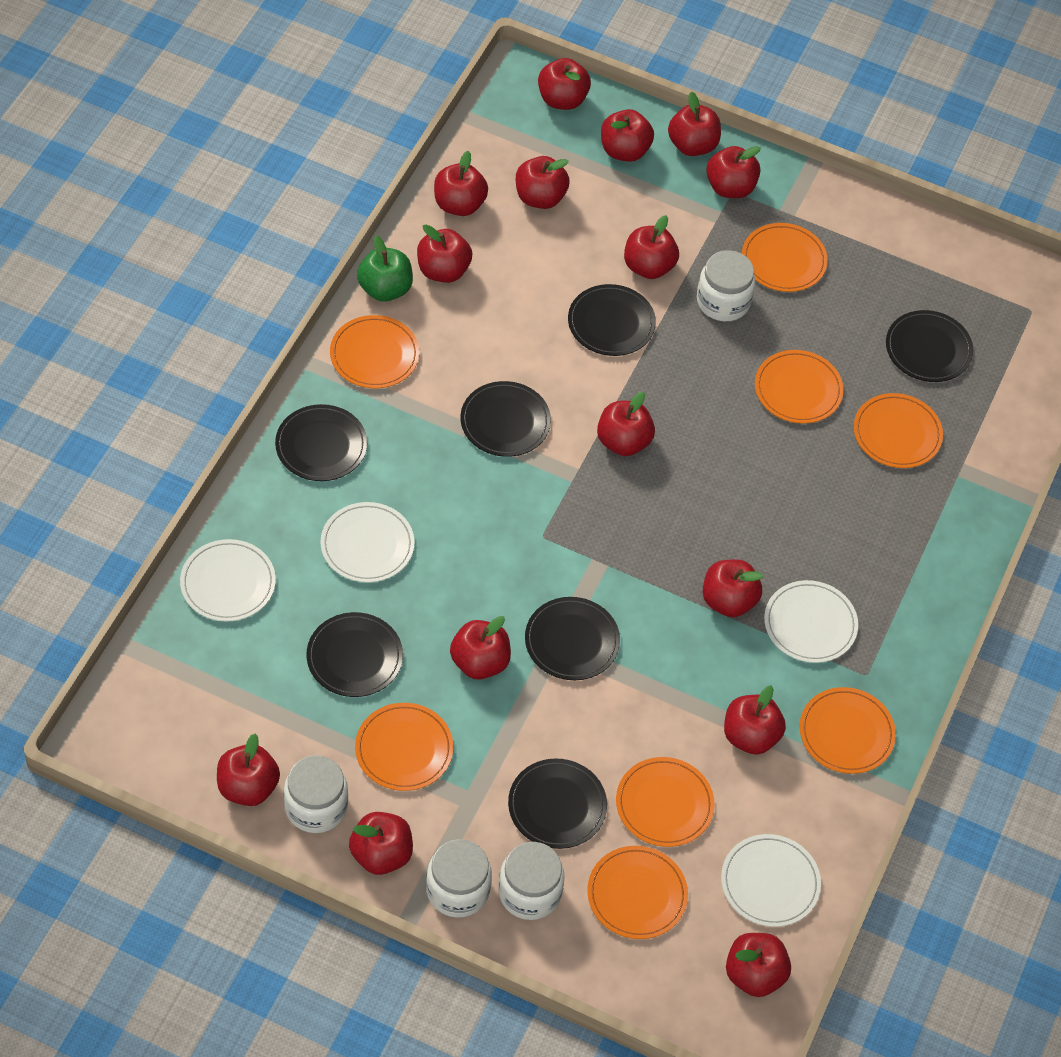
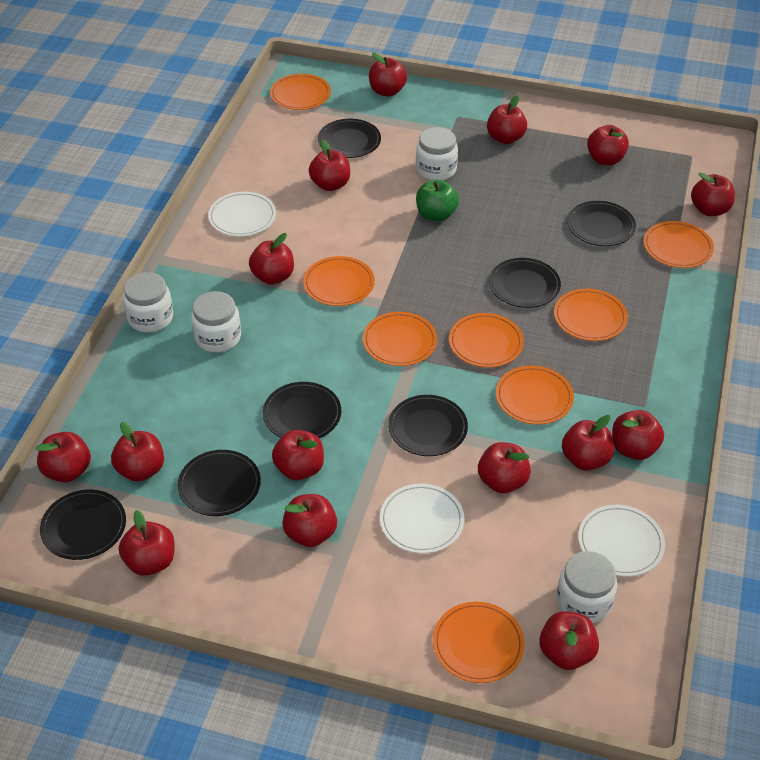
white plate: 4 -> 3

